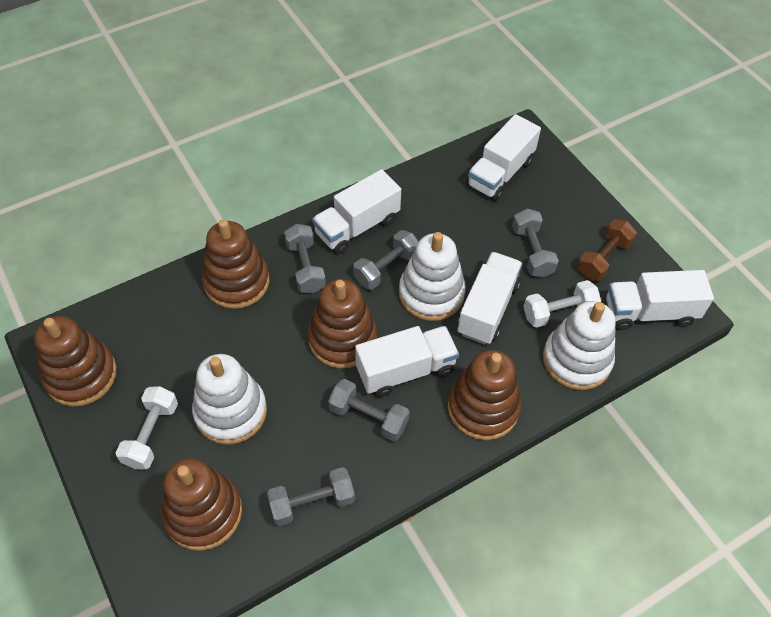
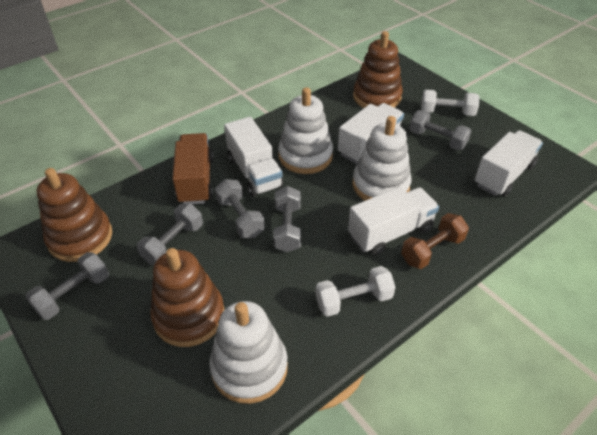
brown stacking toy: 5 -> 3
brown truck: 0 -> 1
white truck: 5 -> 4

